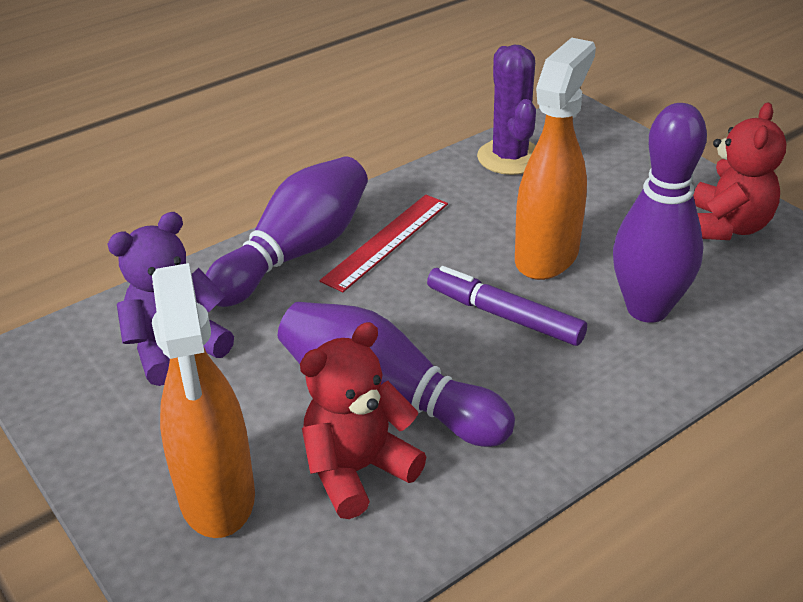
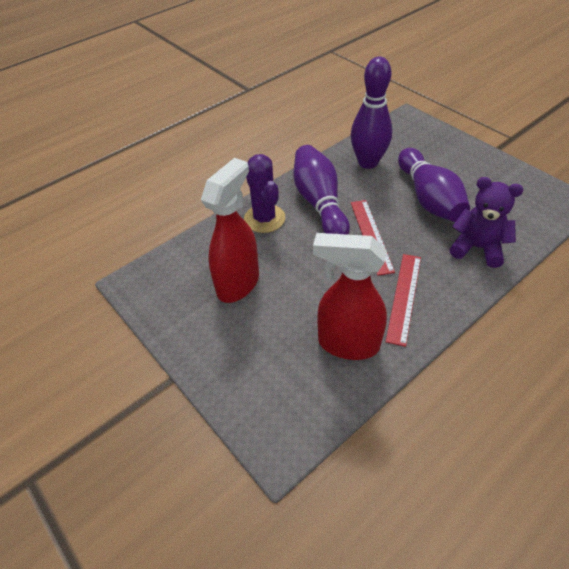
orange spray bottle: 2 -> 0
purple marker: 1 -> 0
red ruler: 1 -> 2
red spray bottle: 0 -> 2
red teddy bear: 2 -> 0

